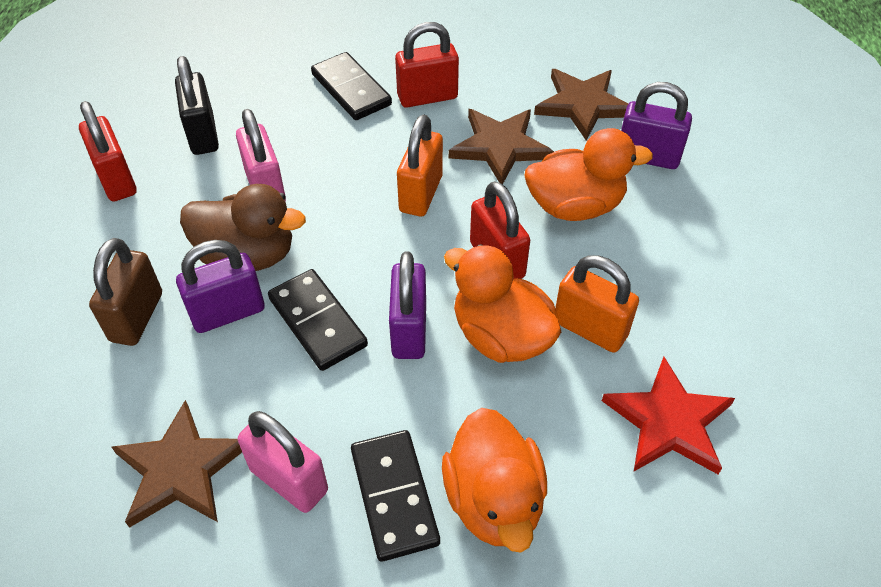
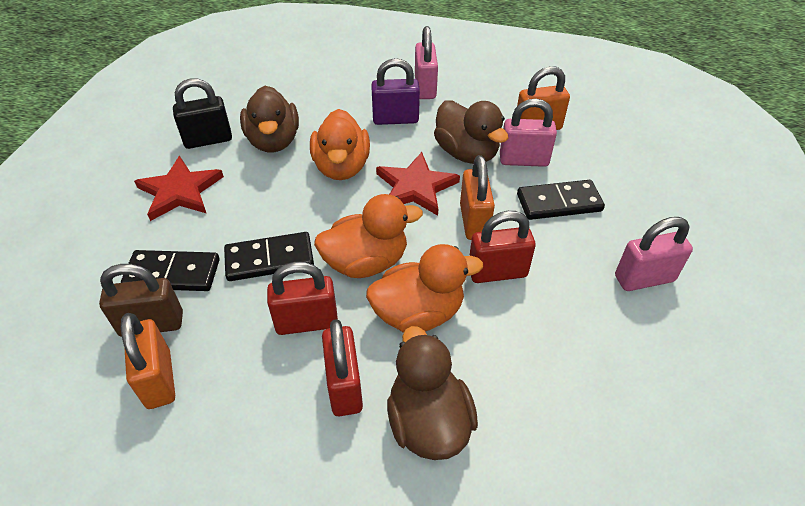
brown duck: 1 -> 3
brown star: 3 -> 0
orange padlock: 2 -> 3
pink padlock: 2 -> 3
purple padlock: 3 -> 1
red star: 1 -> 2

